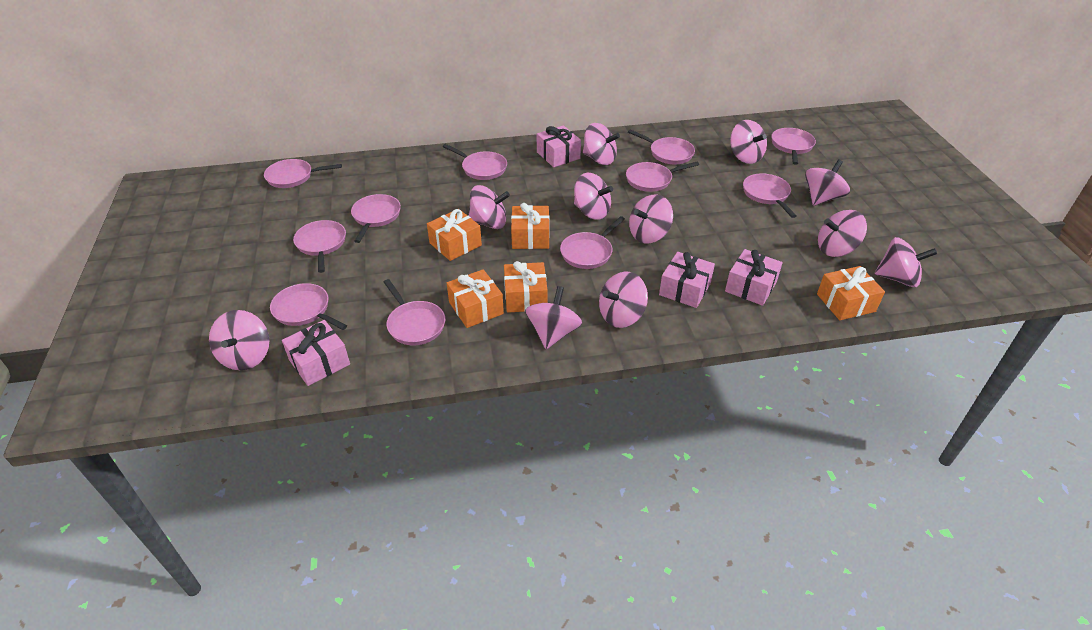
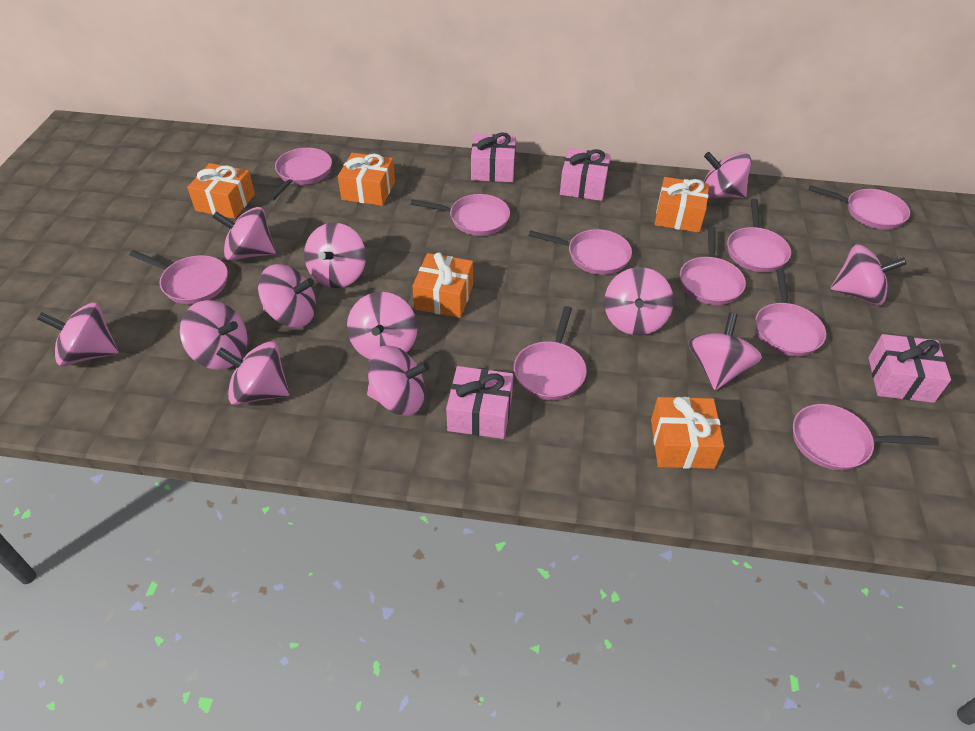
pink pan: 11 -> 10
pink spinning top: 11 -> 12

